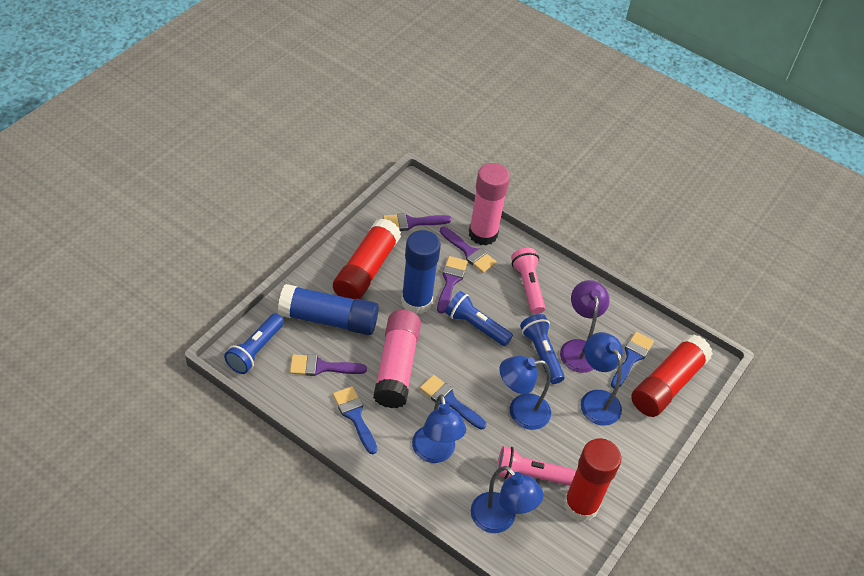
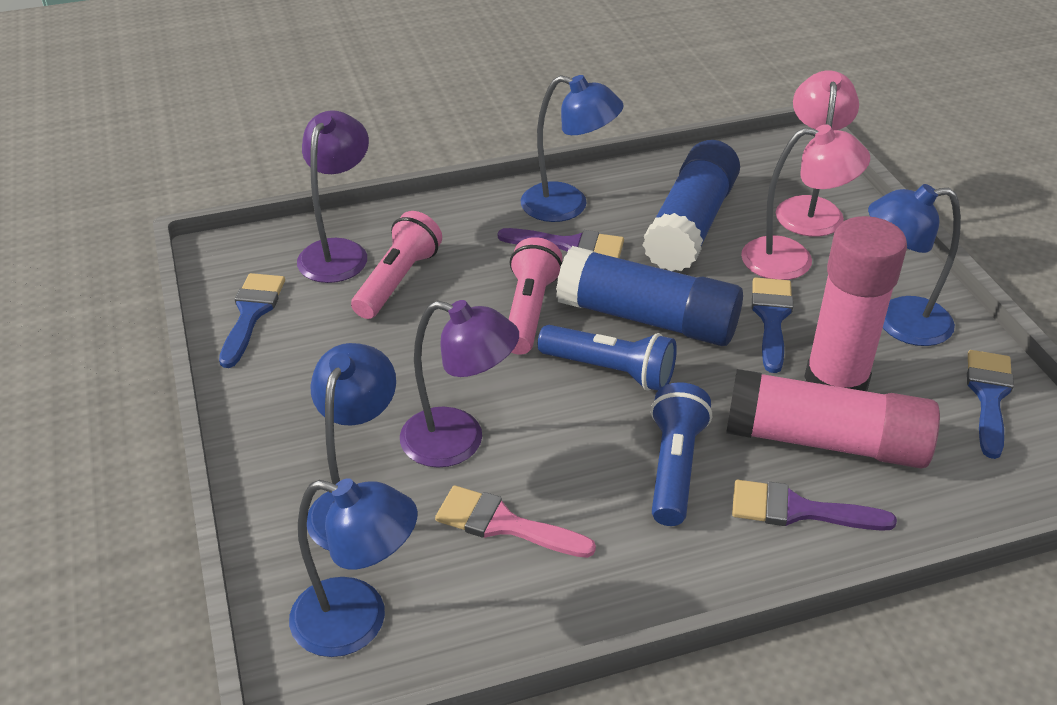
blue flashlight: 3 -> 2
pink brush: 0 -> 1
pink lamp: 0 -> 2
purple brush: 4 -> 2
purple lamp: 1 -> 2
red glue stick: 3 -> 0

